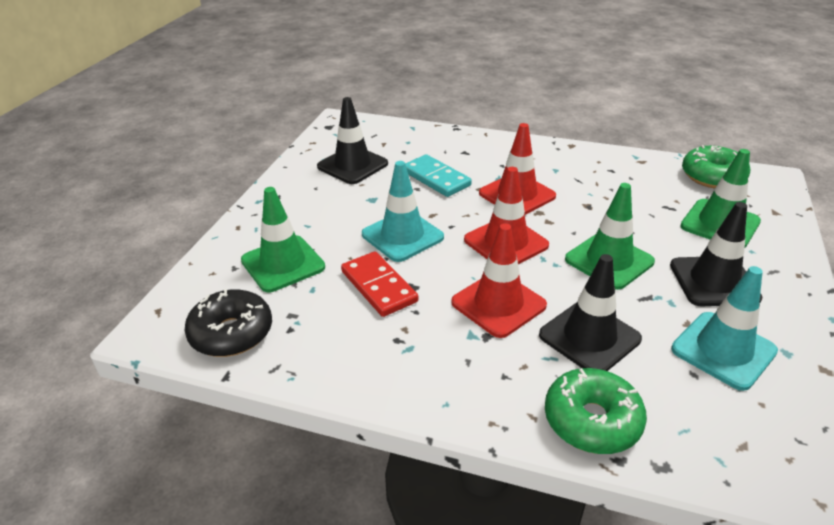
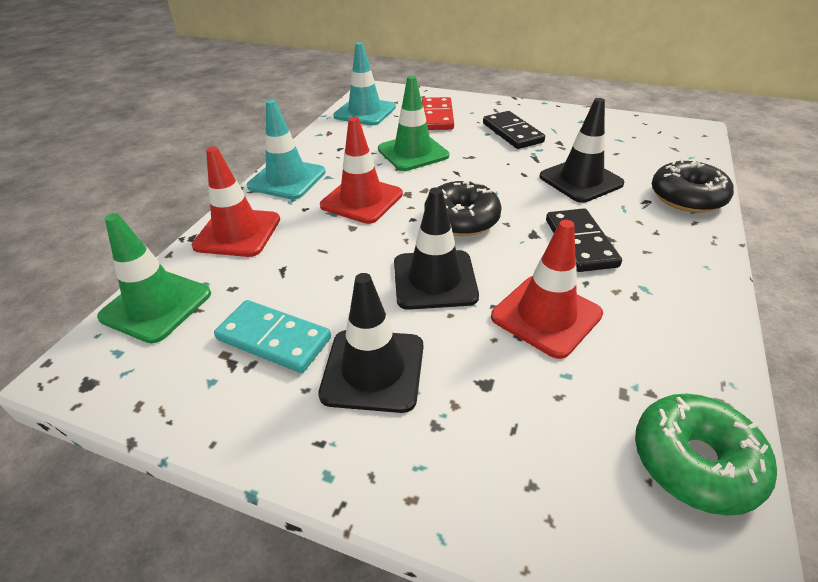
black domino: 0 -> 2
black donut: 1 -> 2
green donut: 2 -> 1
green traffic cone: 3 -> 2

